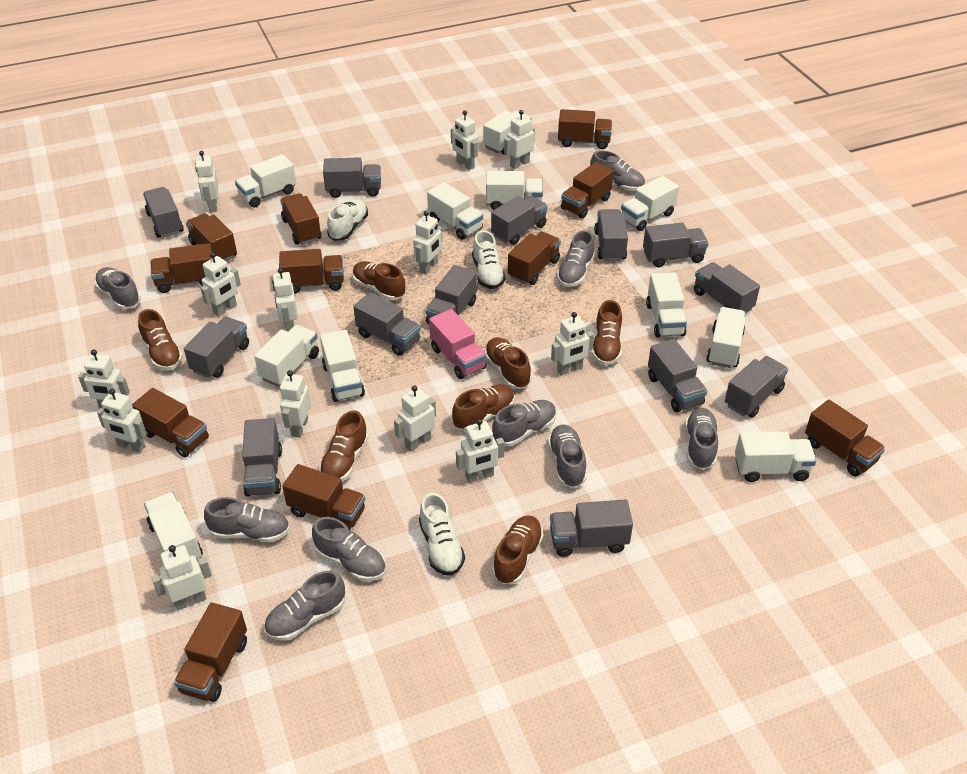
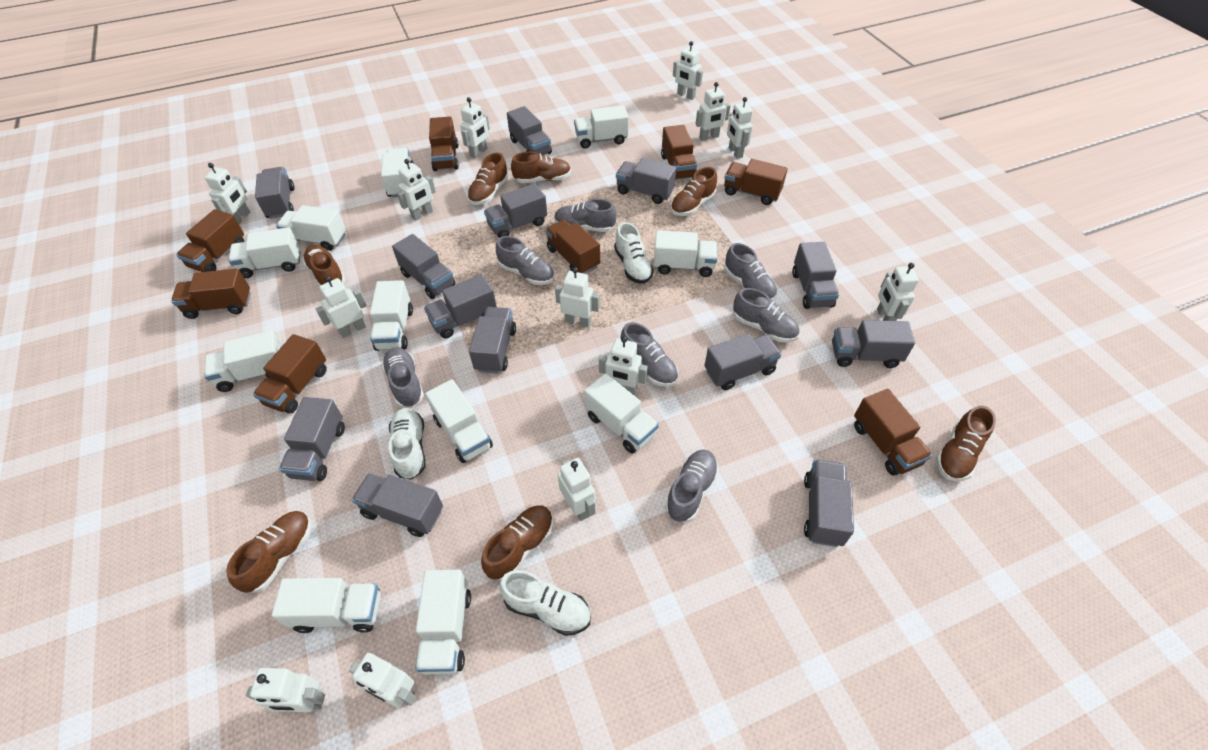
brown truck: 11 -> 8
grey shoe: 9 -> 7
pink truck: 1 -> 0

